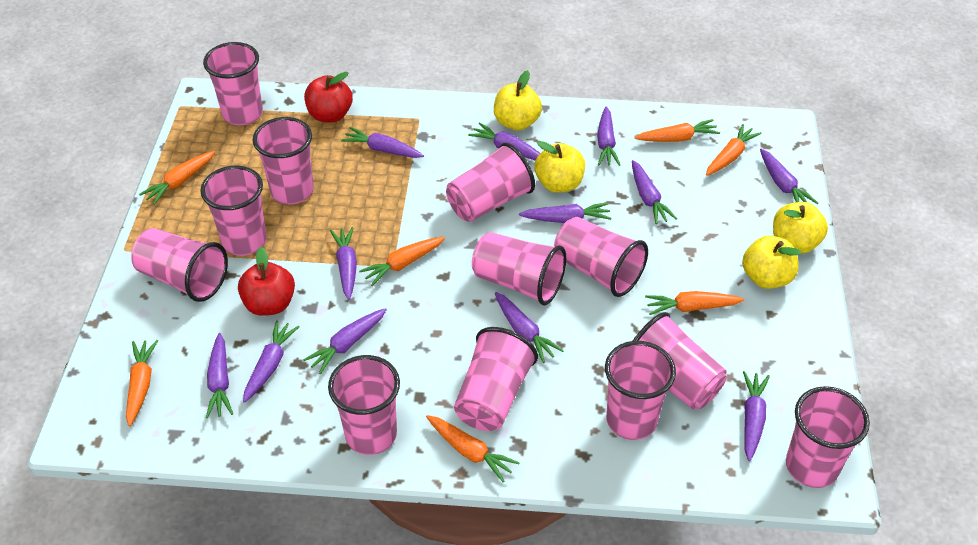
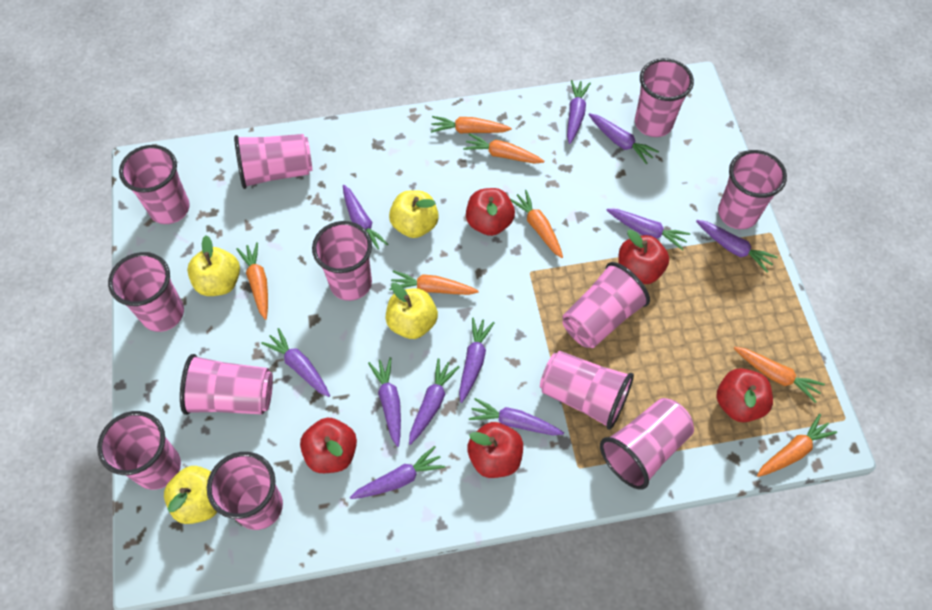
purple carrot: 12 -> 11
red apple: 2 -> 5

